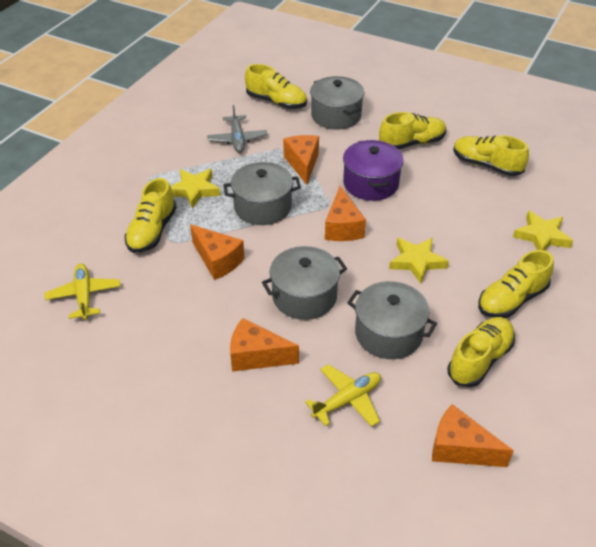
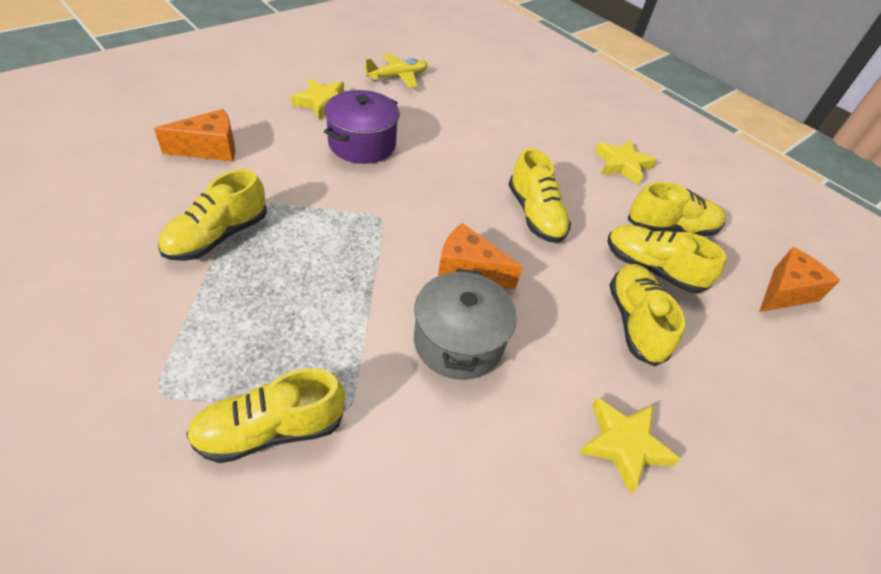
grey plane: 1 -> 0
grey pot: 4 -> 1
orange cheese: 5 -> 3
yellow plane: 2 -> 1

